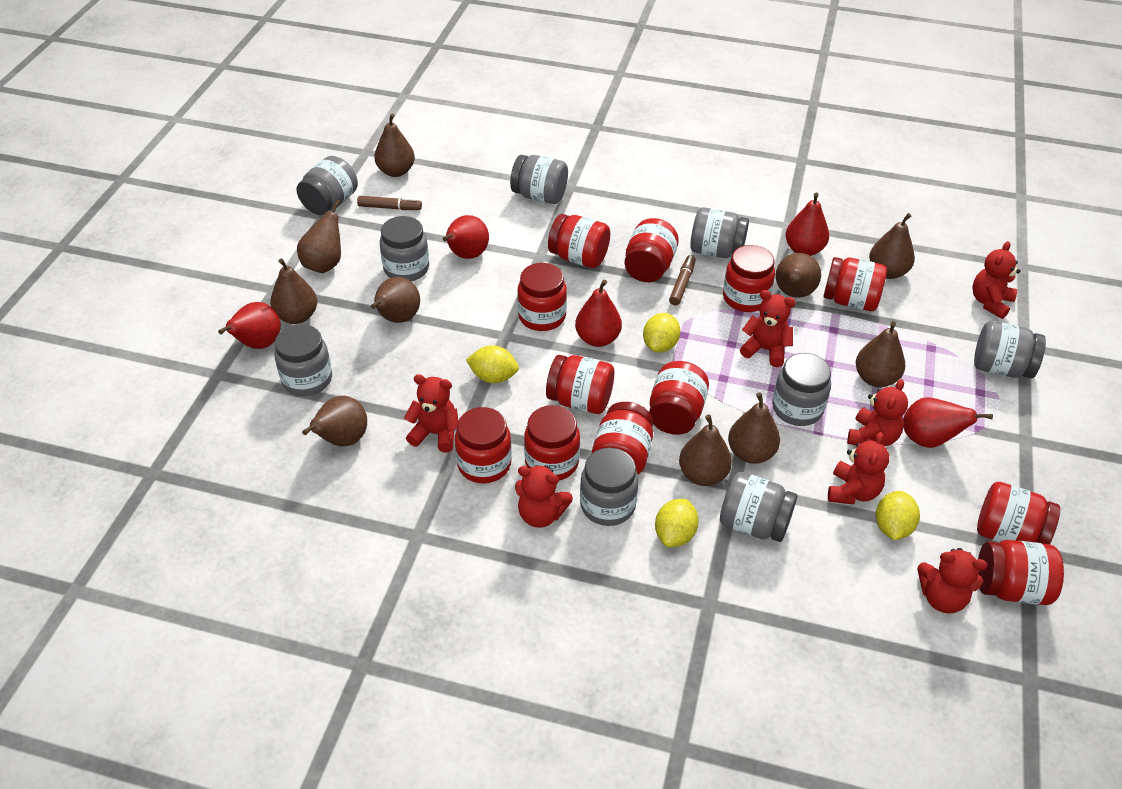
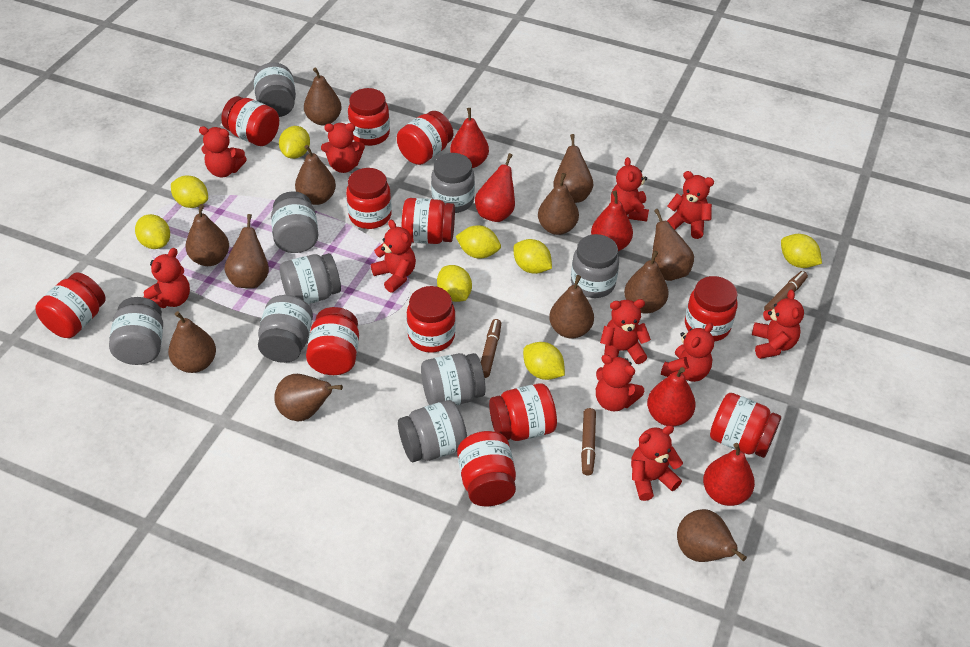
brown marker: 2 -> 3
brown pear: 10 -> 12
red teddy bear: 7 -> 11
yellow lemon: 4 -> 8

